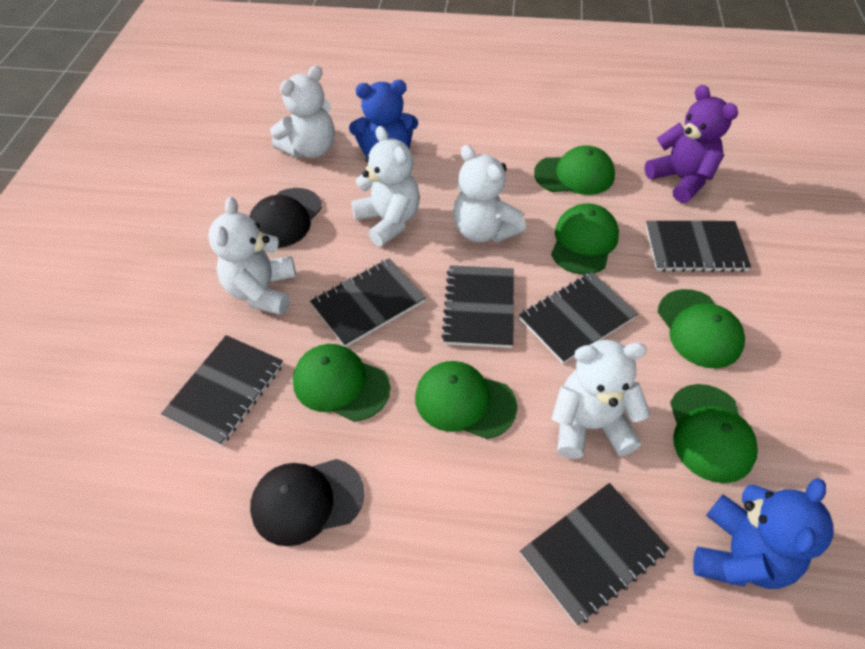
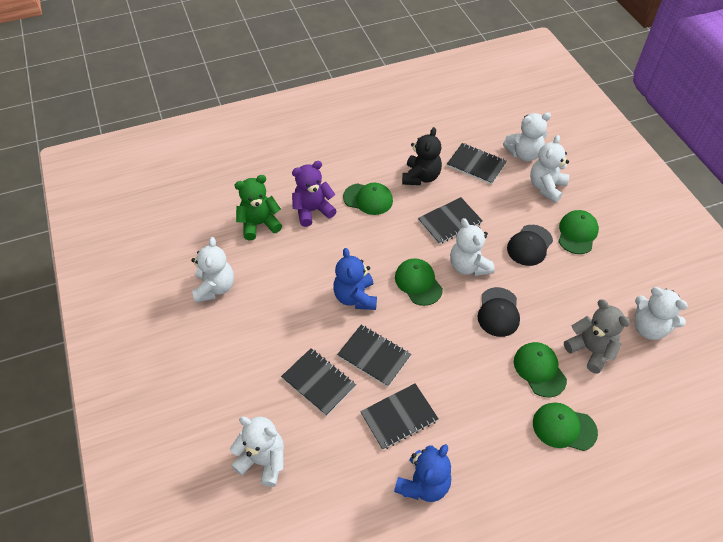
black notebook: 6 -> 5
black teddy bear: 0 -> 1
green cap: 6 -> 5
green teddy bear: 0 -> 1
grey teddy bear: 0 -> 1
white teddy bear: 5 -> 6

